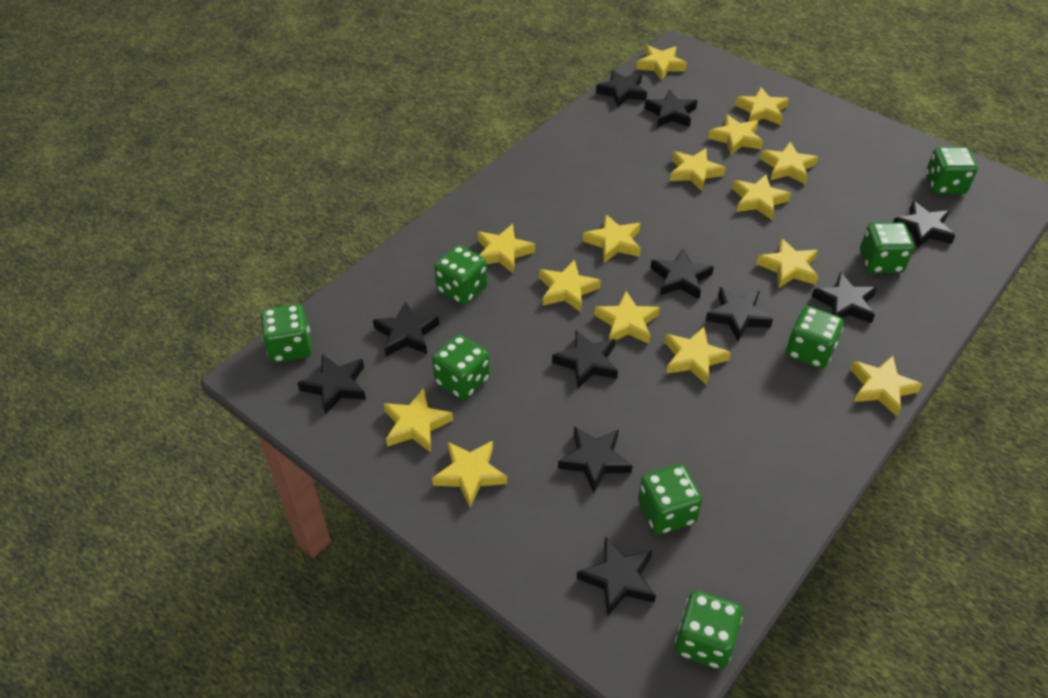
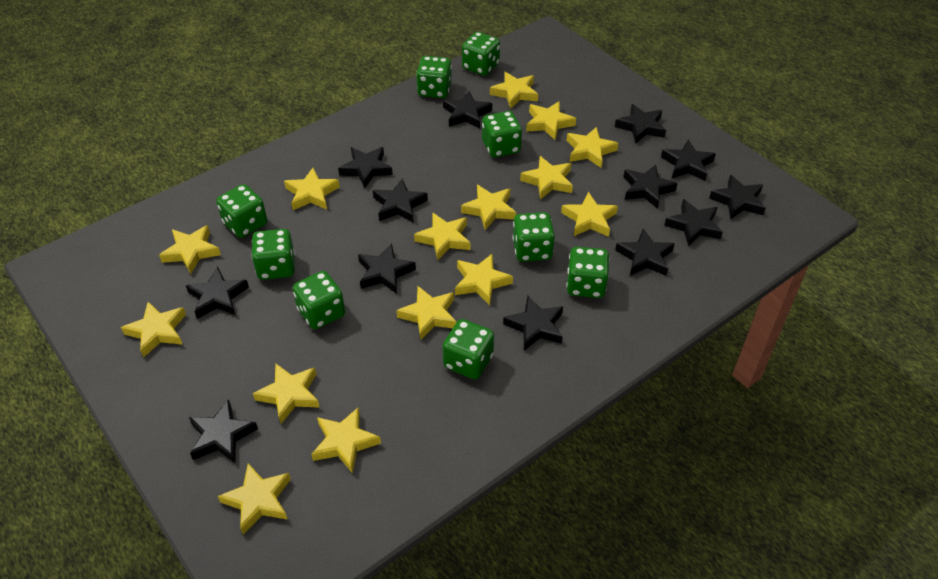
black star: 11 -> 13
green dice: 8 -> 9

